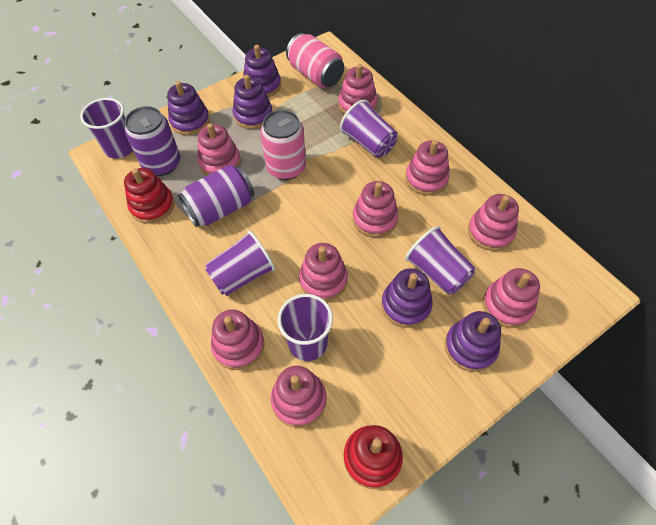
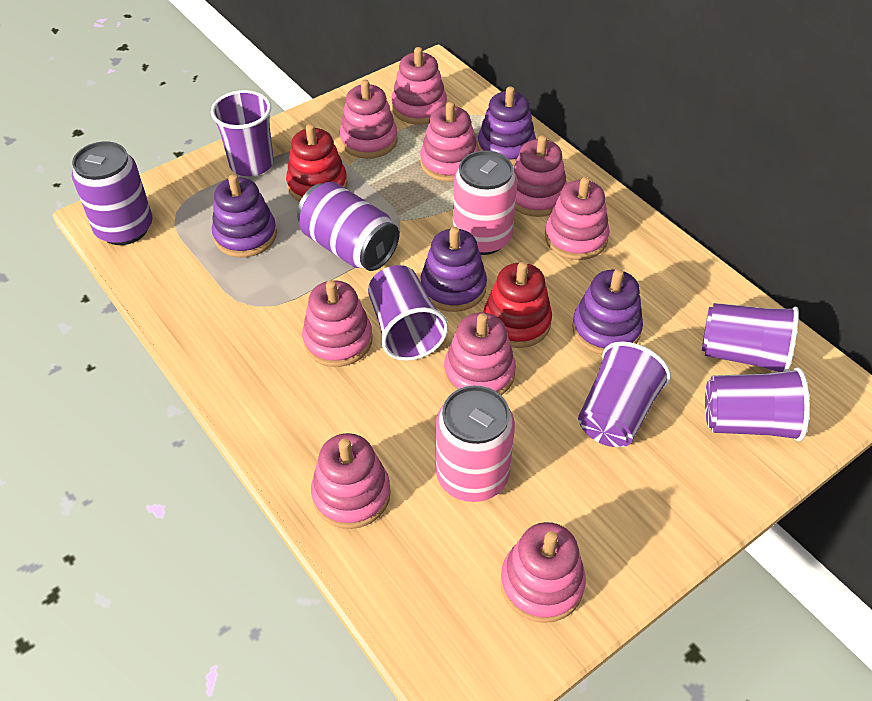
purple stacking toy: 5 -> 4

